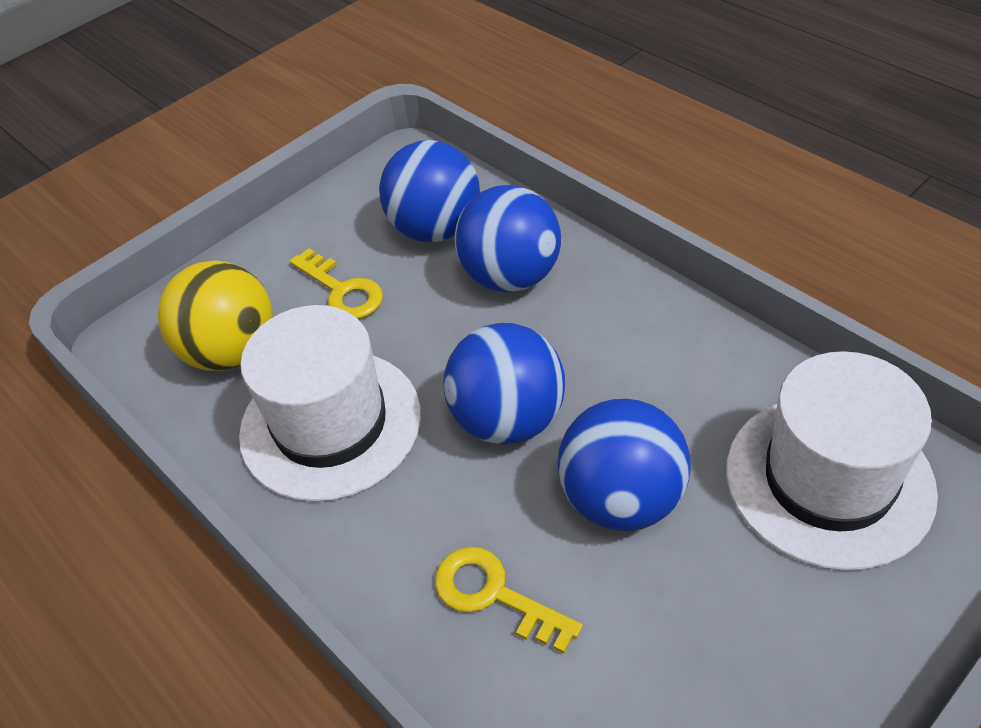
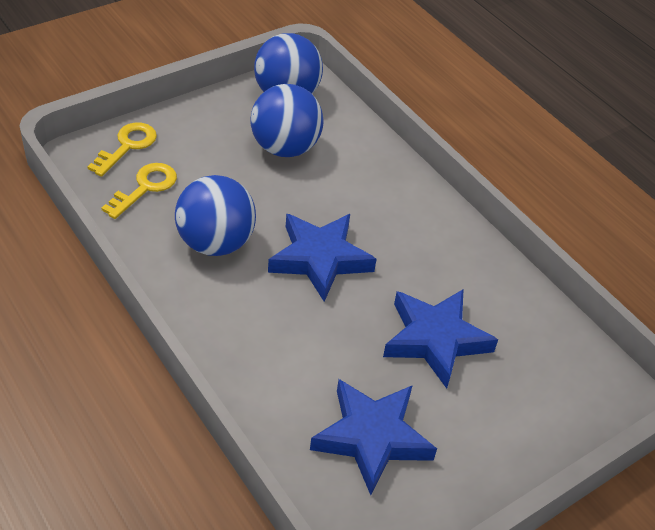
blue ball: 4 -> 3
blue star: 0 -> 3
white hat: 2 -> 0
yellow ball: 1 -> 0

